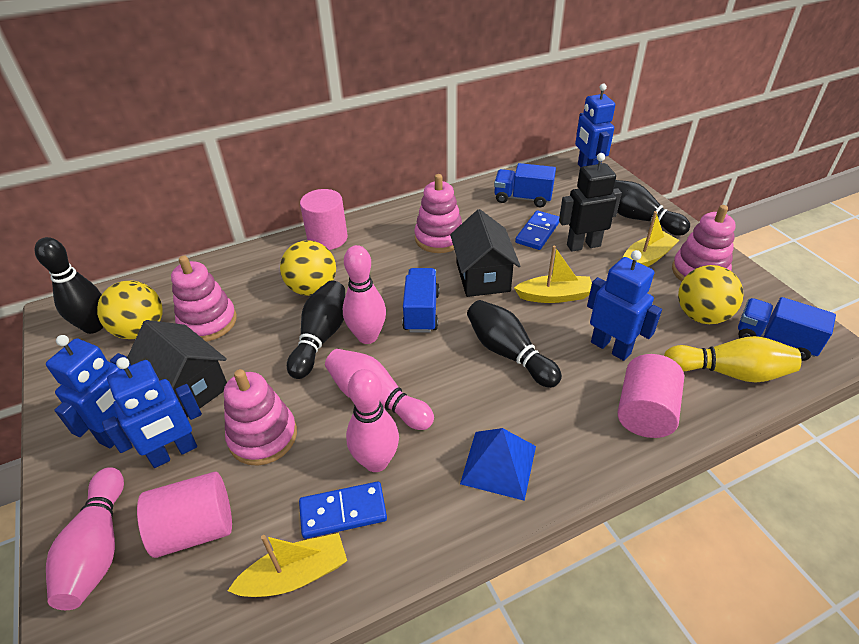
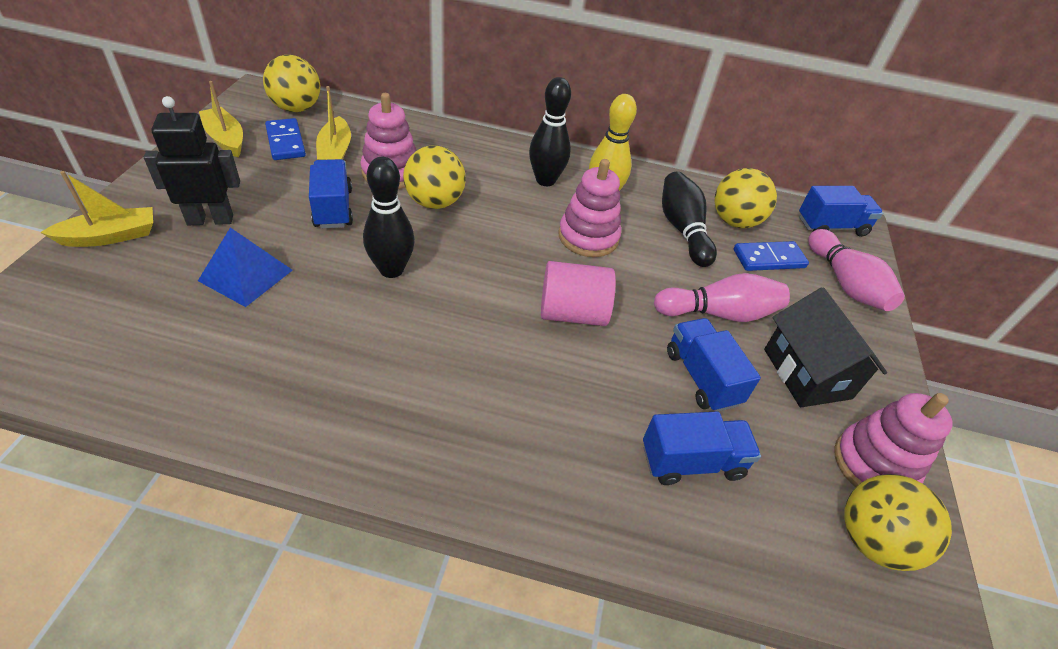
black bowling pin: 4 -> 3
black house: 2 -> 1
blue robot: 4 -> 0
blue truck: 3 -> 4
pink bowling pin: 4 -> 2
pink cylinder: 3 -> 1
pink stacking toy: 4 -> 3
yellow ball: 3 -> 4

